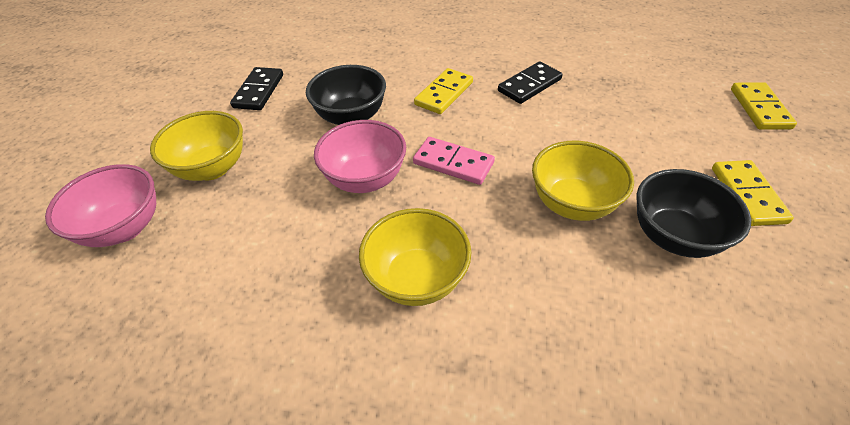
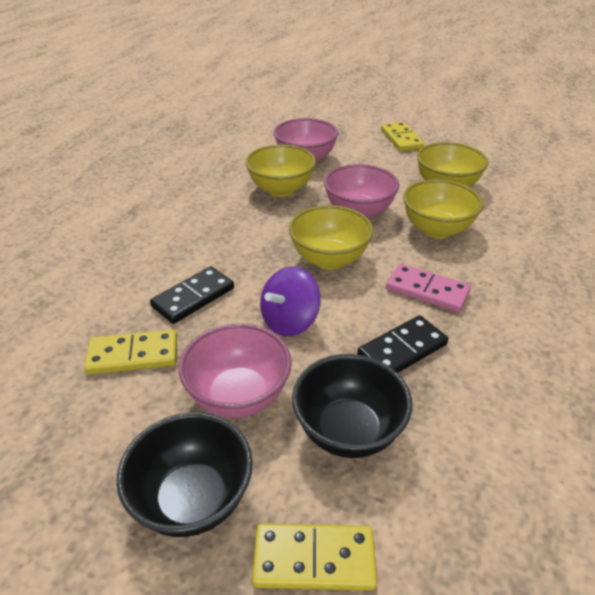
pink bowl: 2 -> 3
purple spinning top: 0 -> 1
yellow bowl: 3 -> 4

